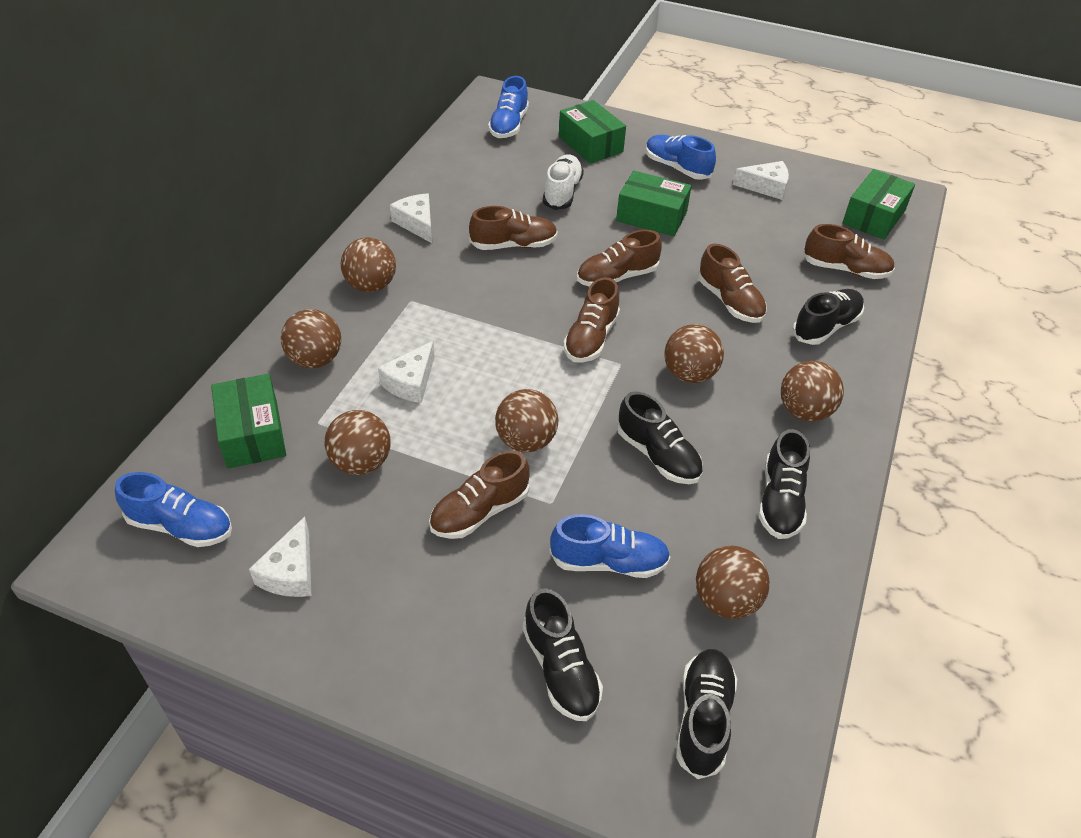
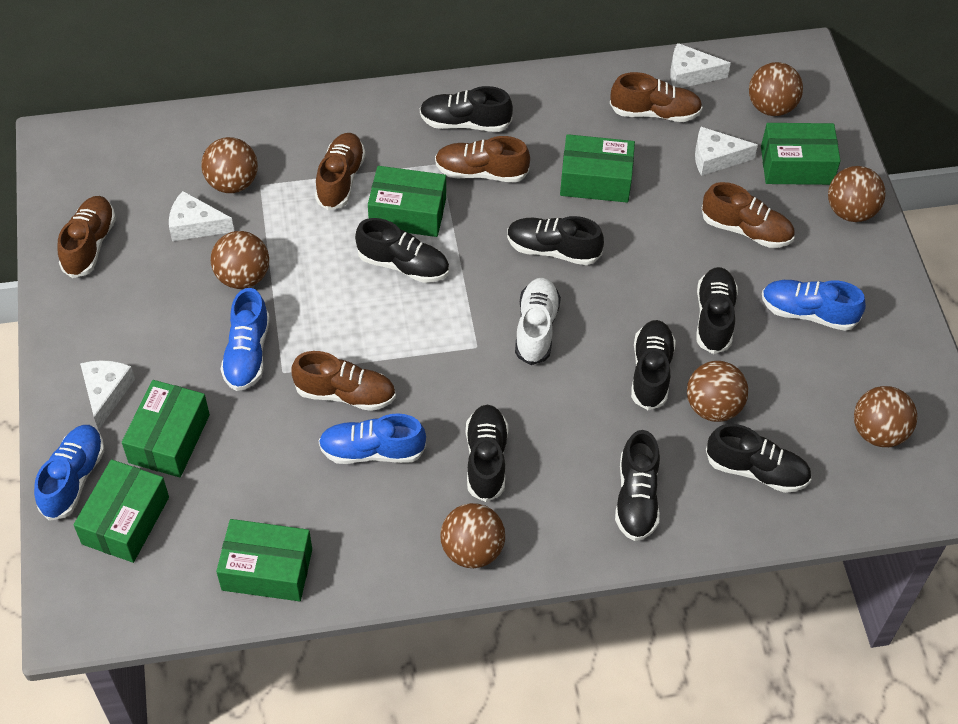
black shoe: 5 -> 8
green box: 4 -> 6

